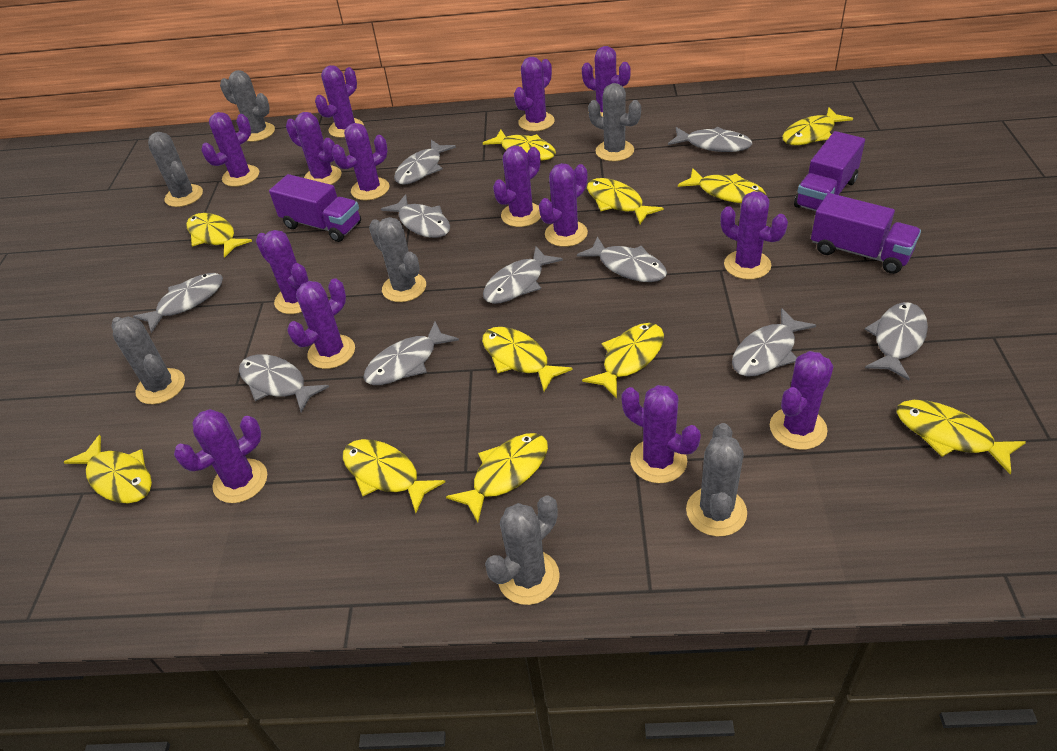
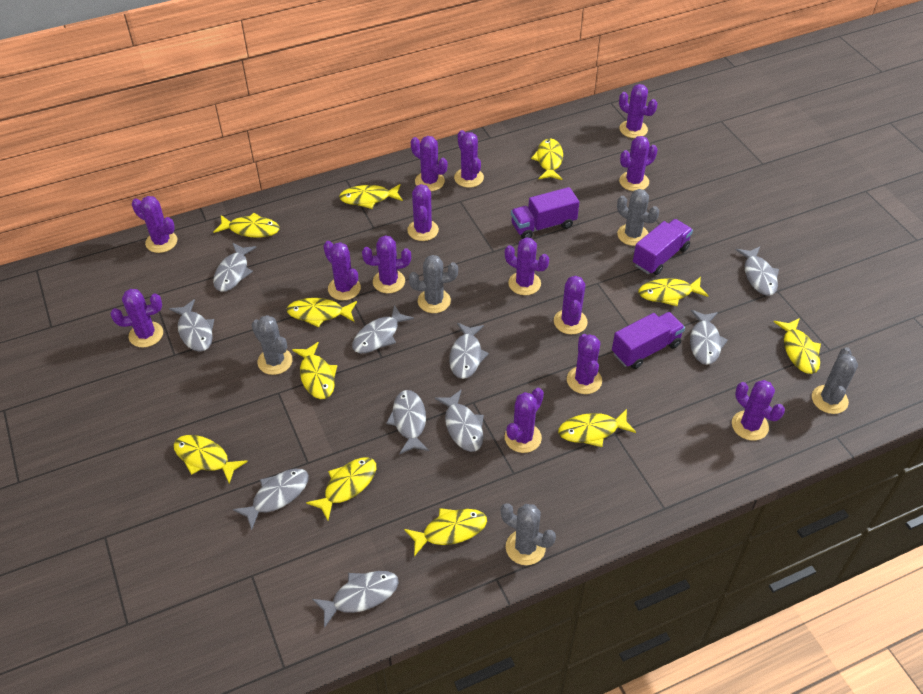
grey cactus: 7 -> 5

